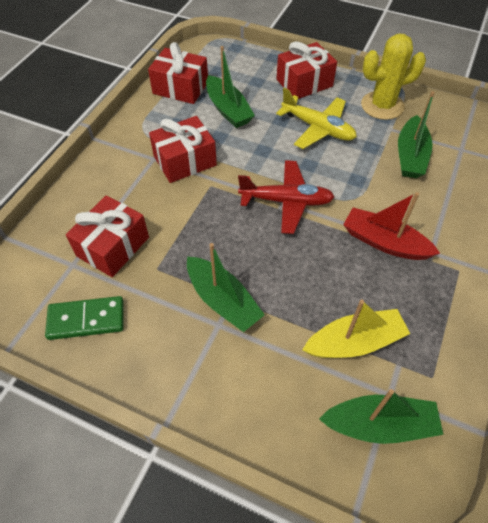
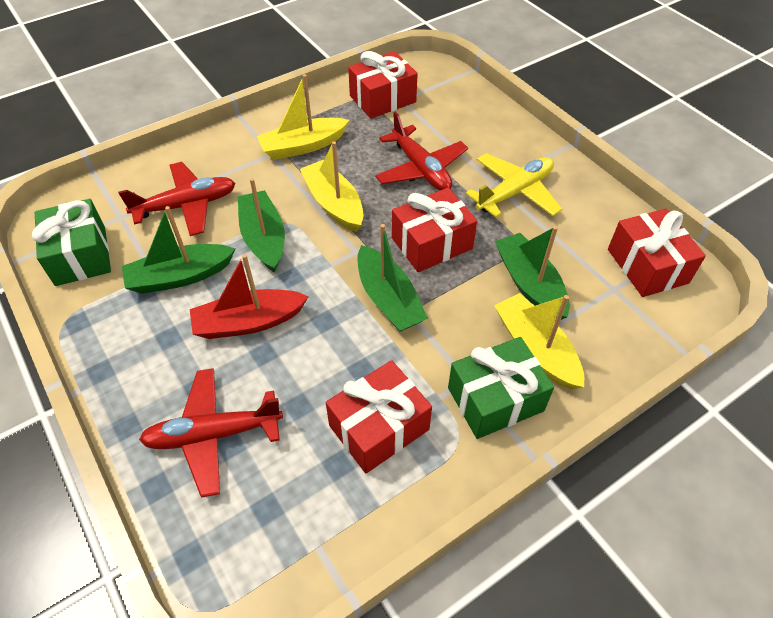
green domino: 1 -> 0
green gift: 0 -> 2
red plane: 1 -> 3
yellow boat: 1 -> 3
yellow cactus: 1 -> 0

